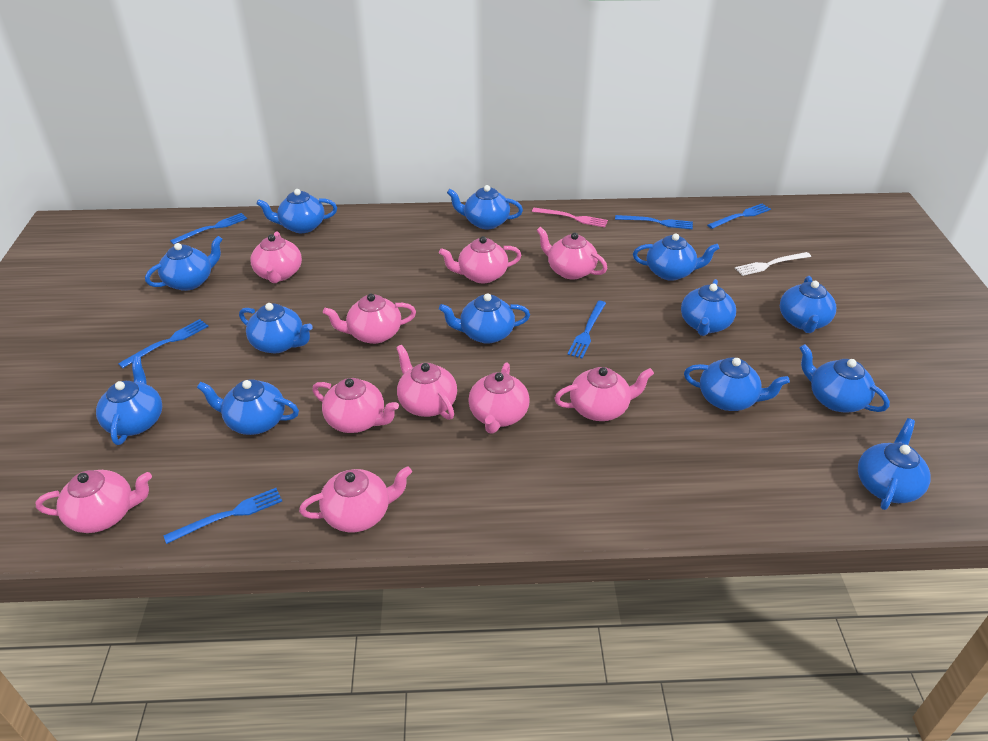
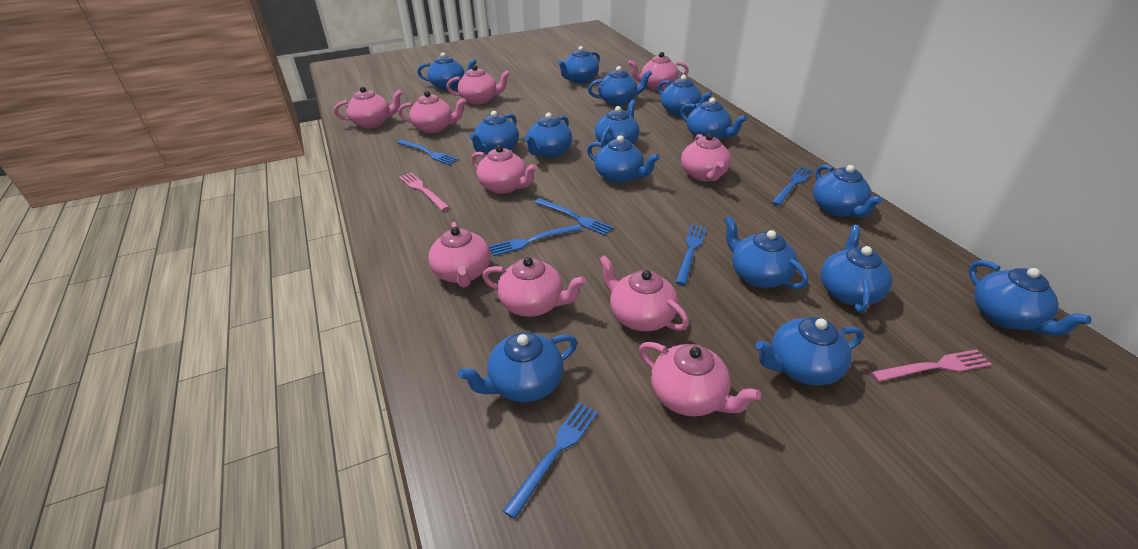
blue teapot: 13 -> 15
pink fork: 1 -> 2
white fork: 1 -> 0

